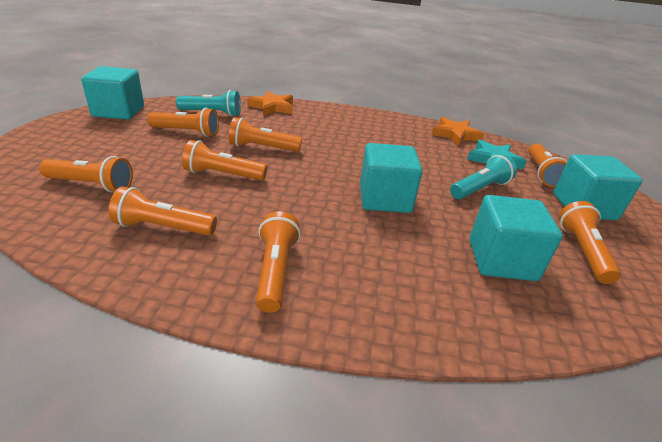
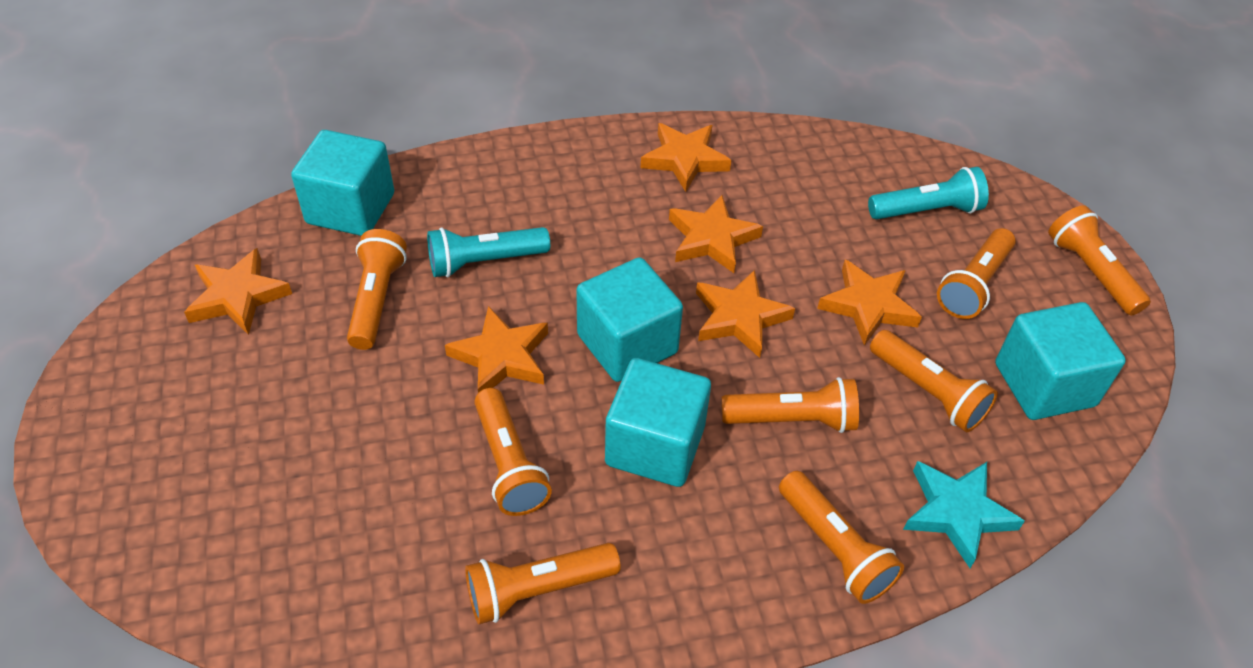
orange star: 2 -> 6

